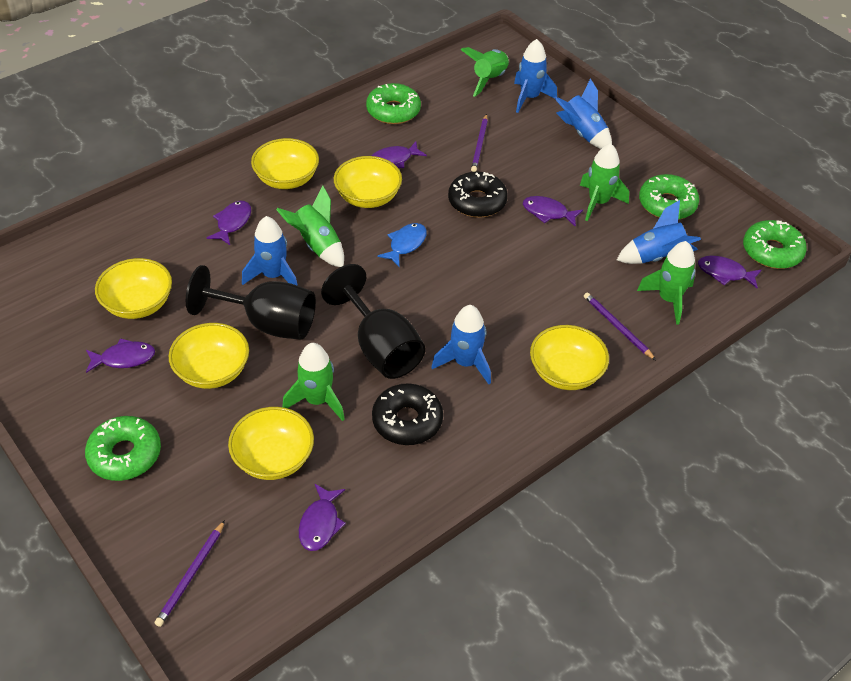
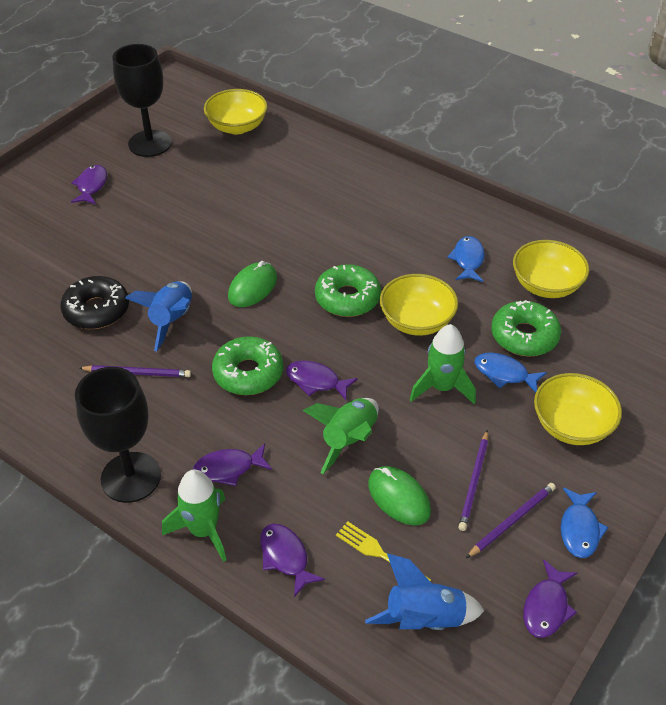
black donut: 2 -> 1
blue fish: 1 -> 3
blue rocket: 5 -> 2
green donut: 4 -> 3
green mouse: 0 -> 2
green rocket: 5 -> 3
purple fish: 6 -> 5
yellow bowl: 6 -> 4
yellow fork: 0 -> 1

